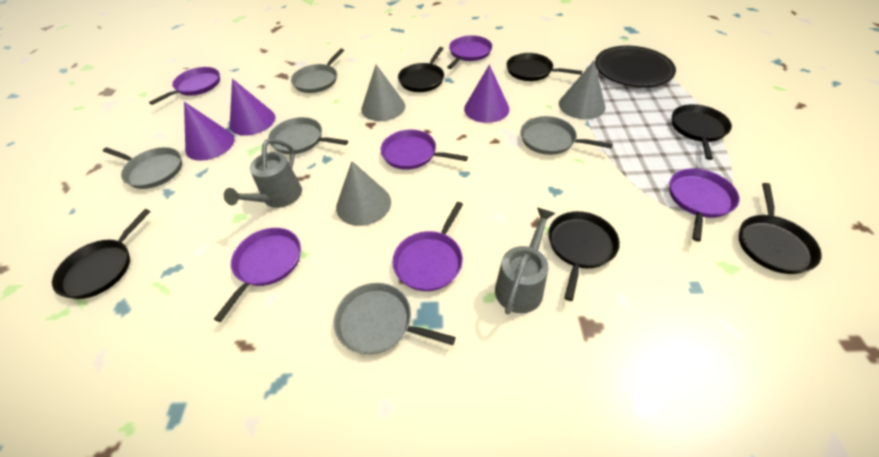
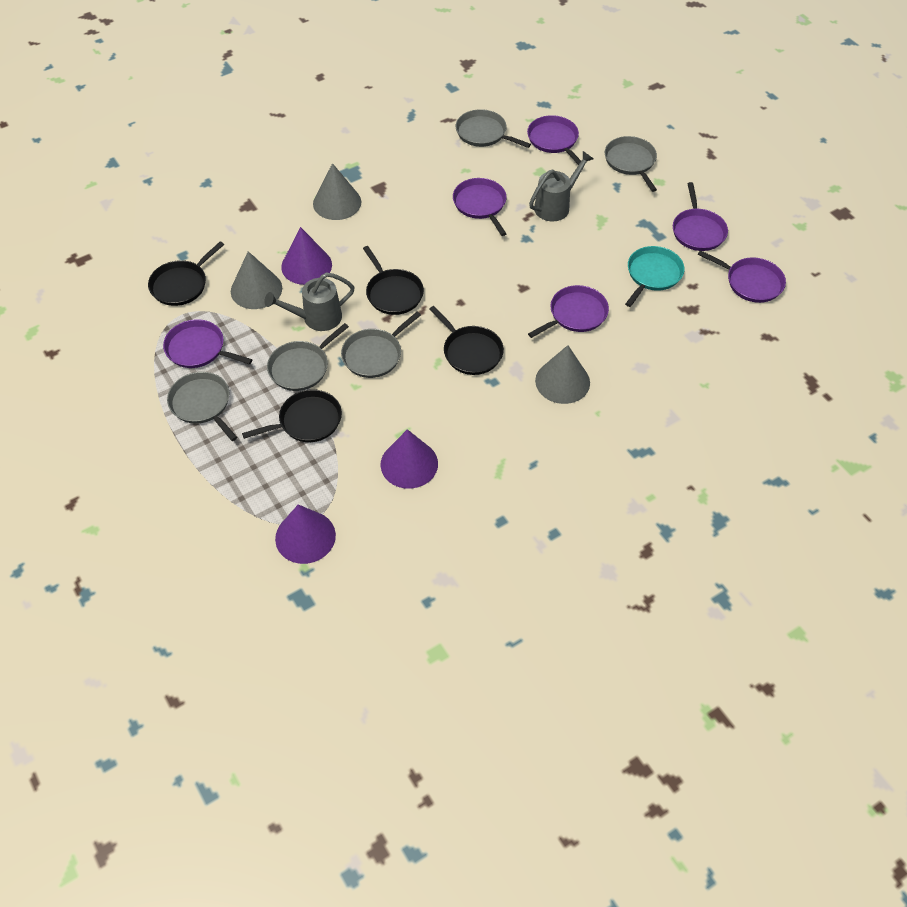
black pan: 6 -> 4
black plate: 1 -> 0
turquoise pan: 0 -> 1

